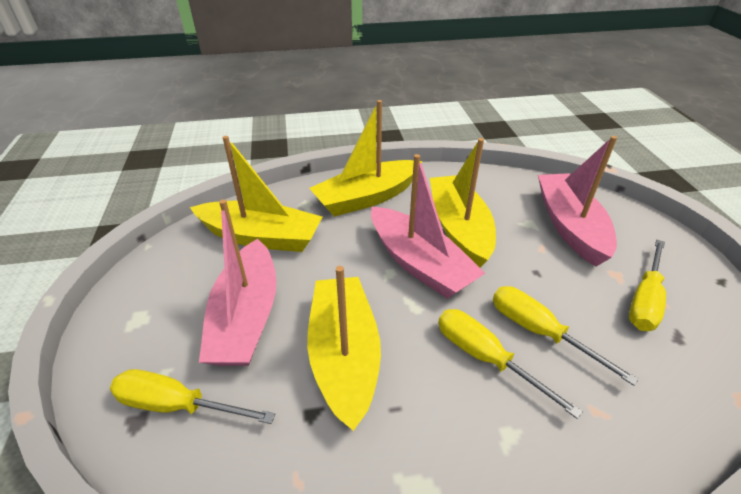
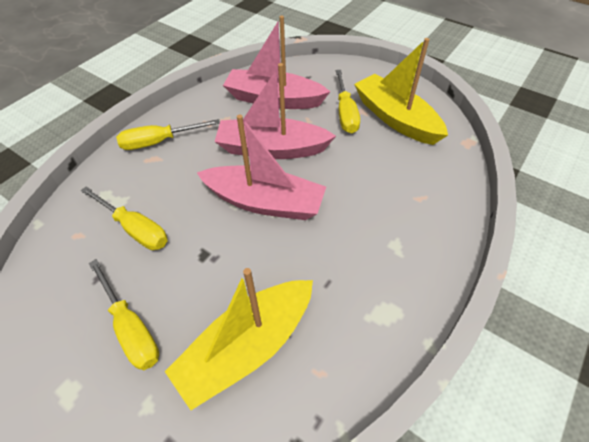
yellow boat: 4 -> 2

